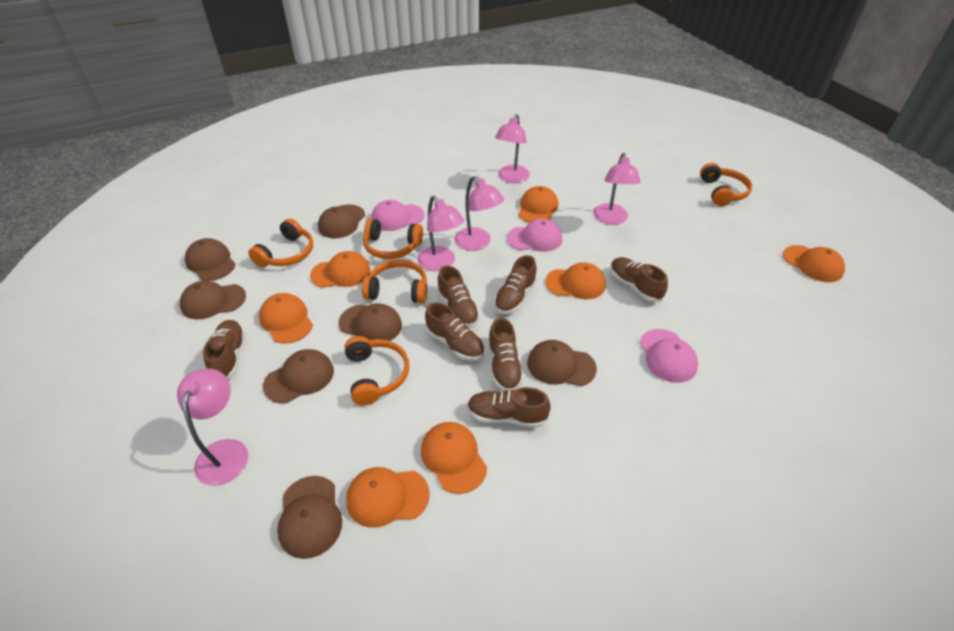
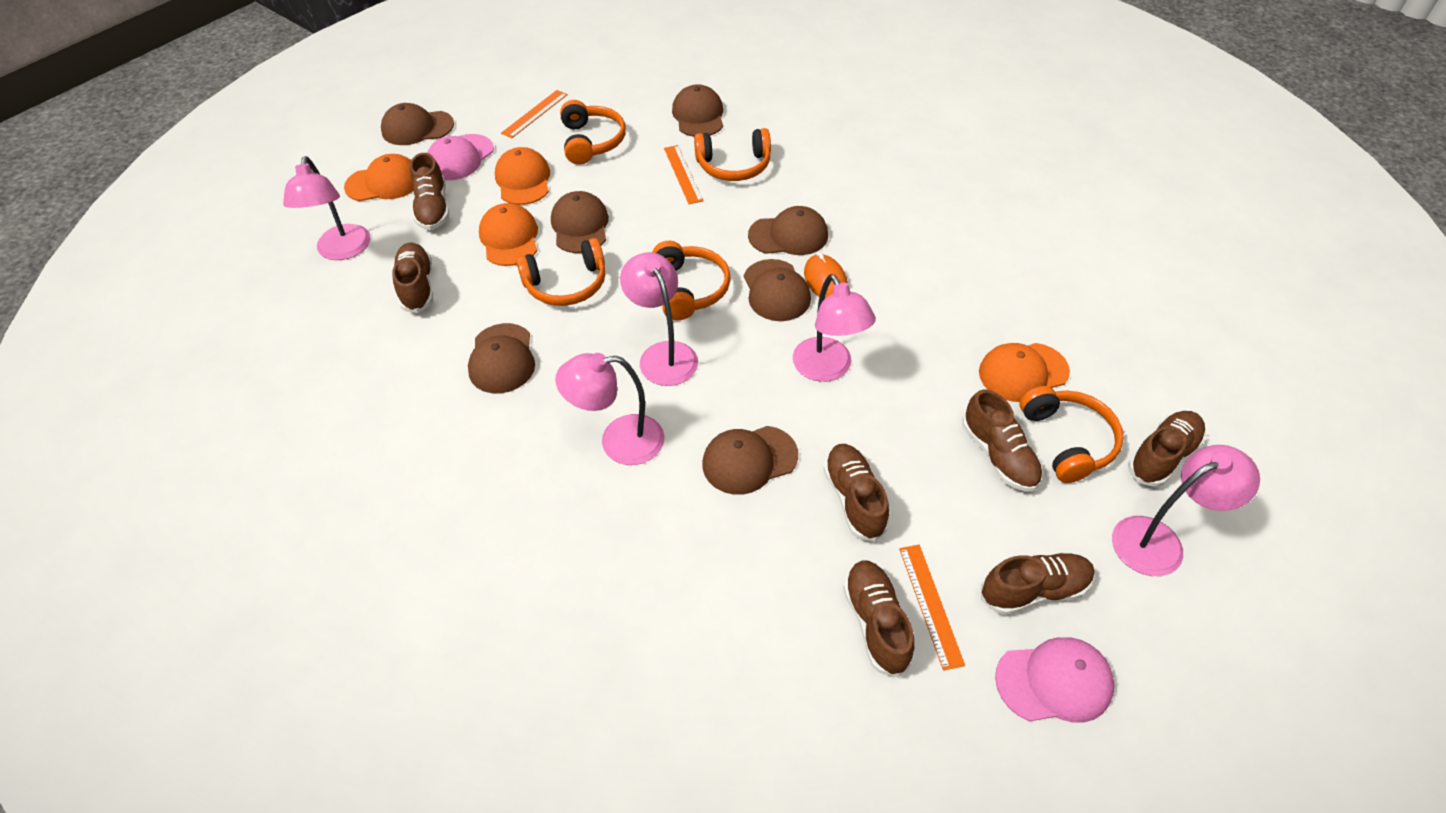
orange cap: 7 -> 4
orange mouse: 0 -> 1
orange ruler: 0 -> 3
pink cap: 3 -> 2

